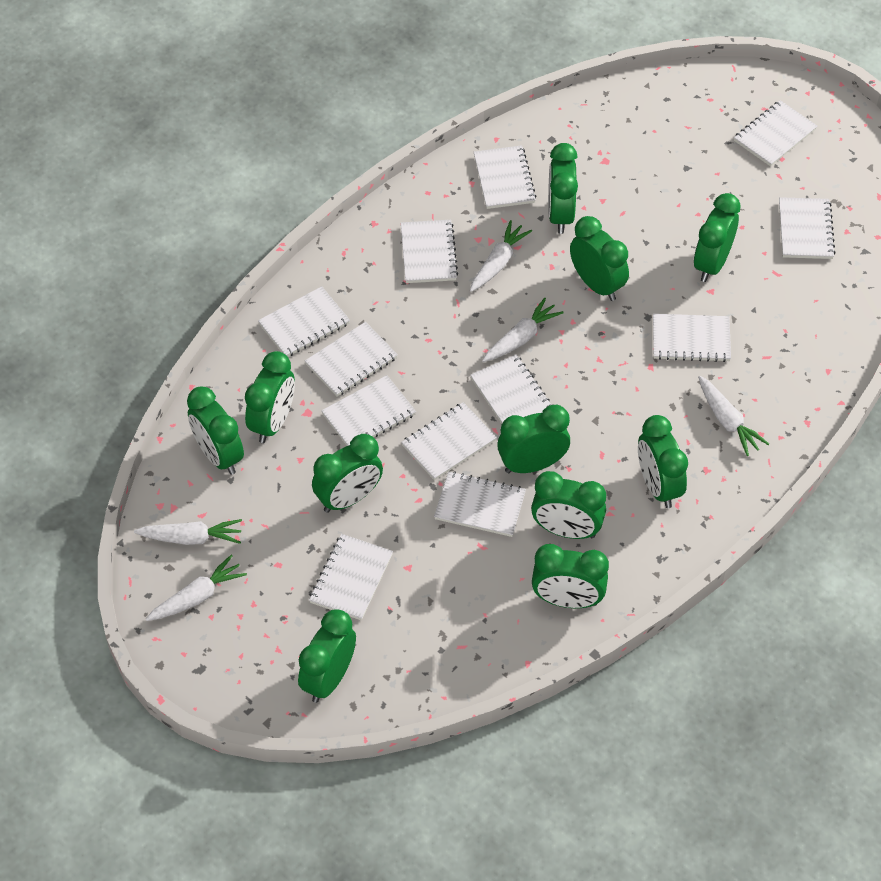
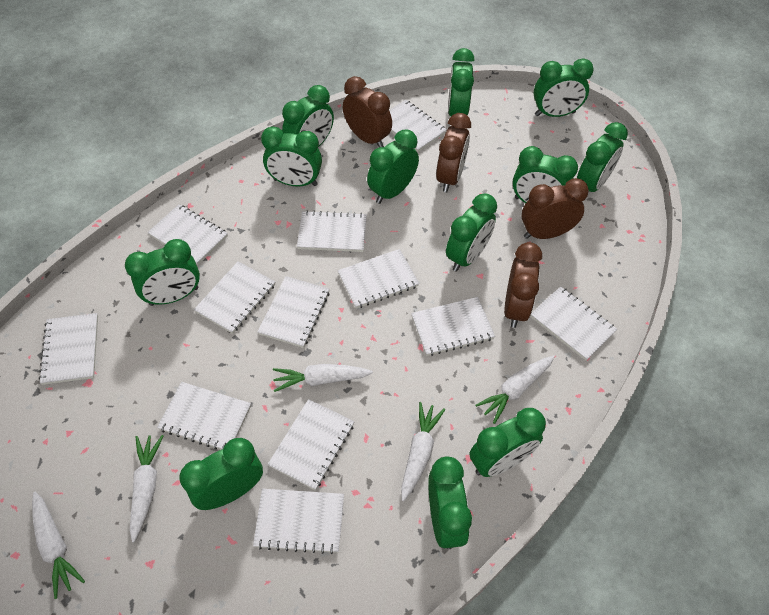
brown clock: 0 -> 4
green clock: 11 -> 12

